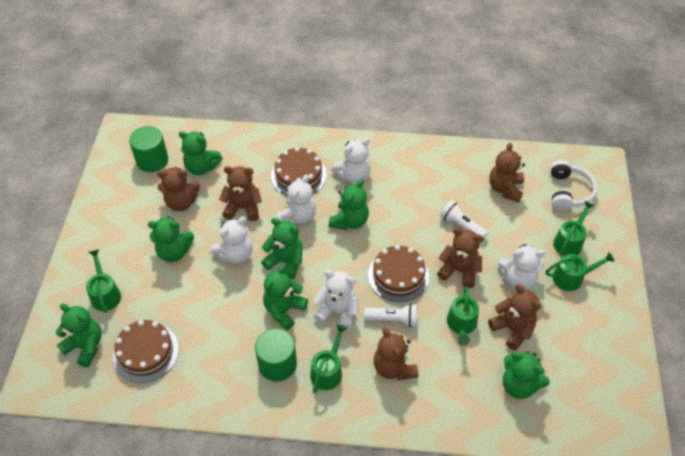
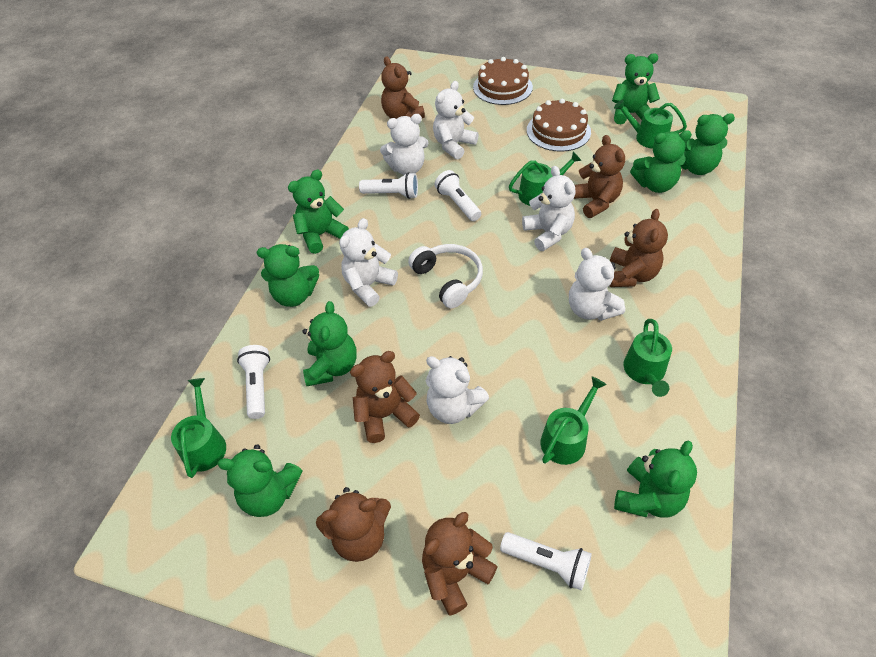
brown cake: 3 -> 2
green cylinder: 2 -> 0
green teddy bear: 7 -> 8
white flashlight: 2 -> 4
white teddy bear: 5 -> 6

